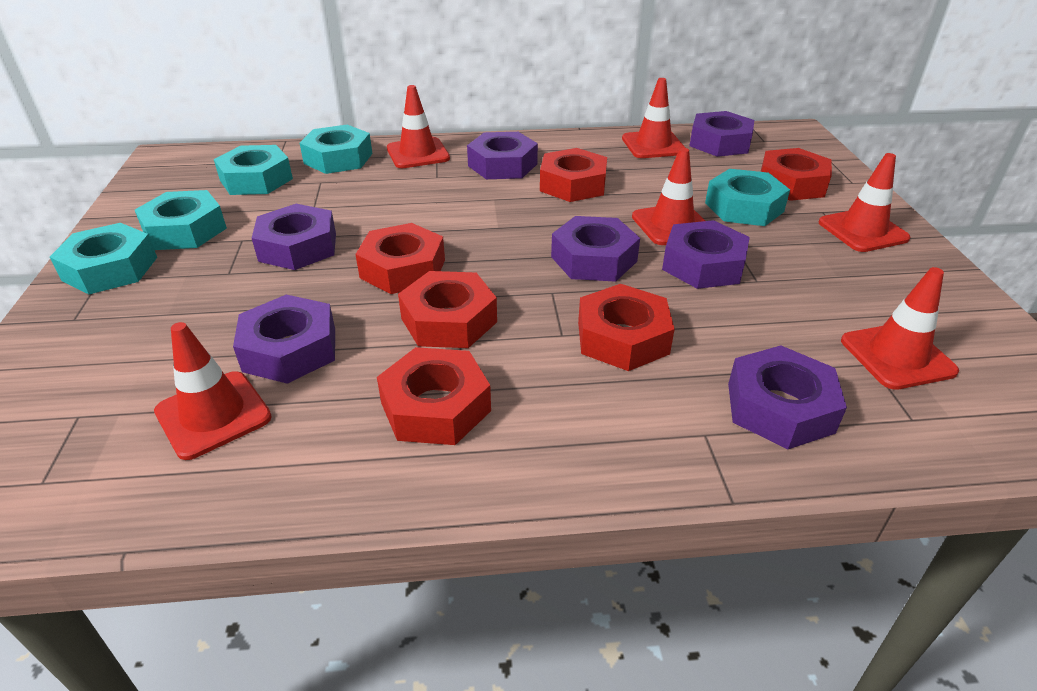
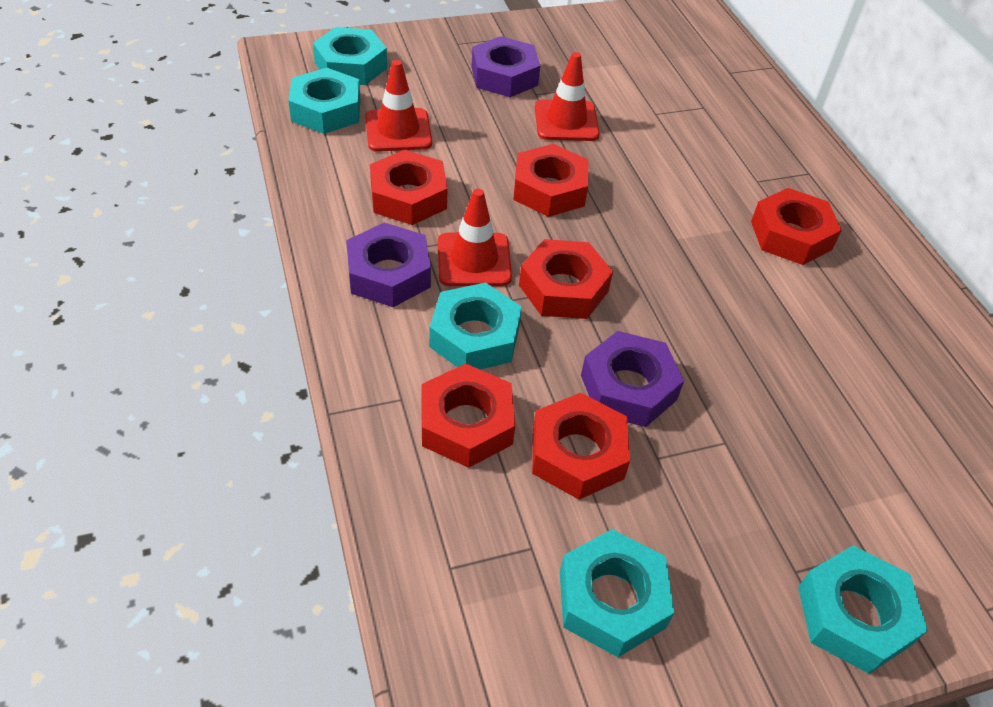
purple nut: 7 -> 3
red traffic cone: 6 -> 3

